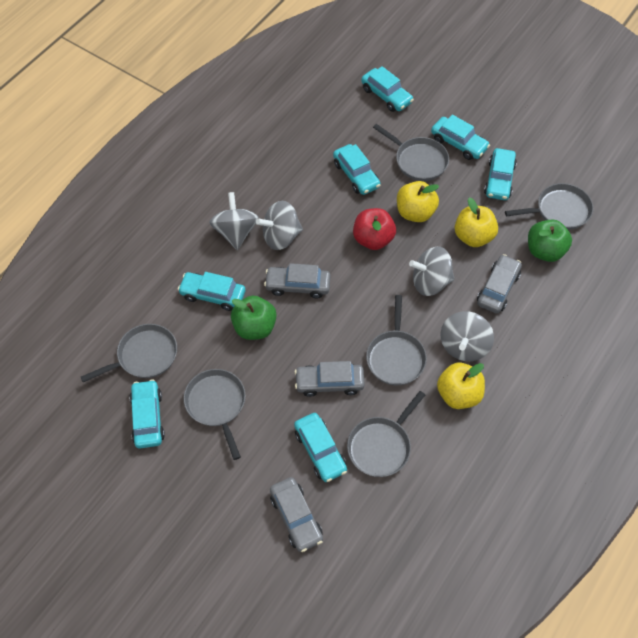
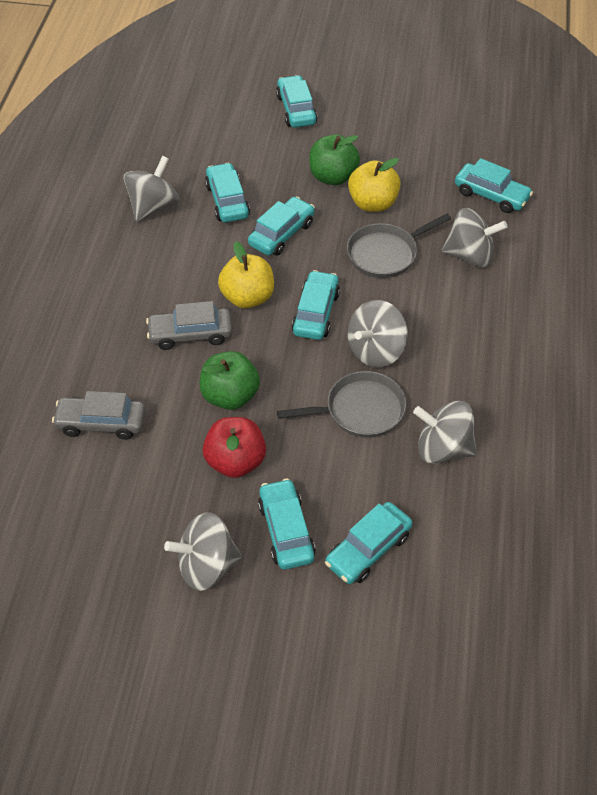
grey car: 4 -> 2
grey pan: 6 -> 2
grey spinning top: 4 -> 5
yellow apple: 3 -> 2

